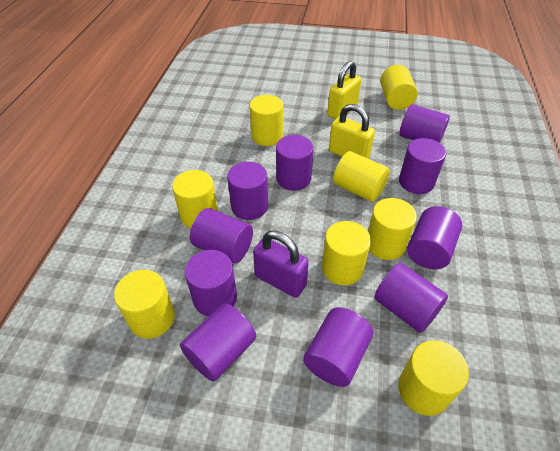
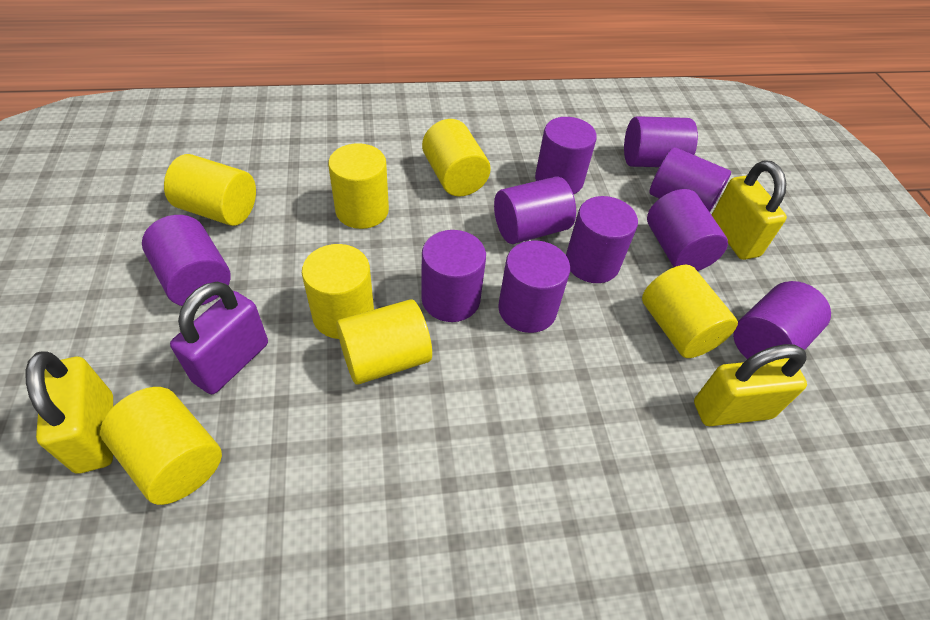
yellow cylinder: 8 -> 7
yellow padlock: 2 -> 3

